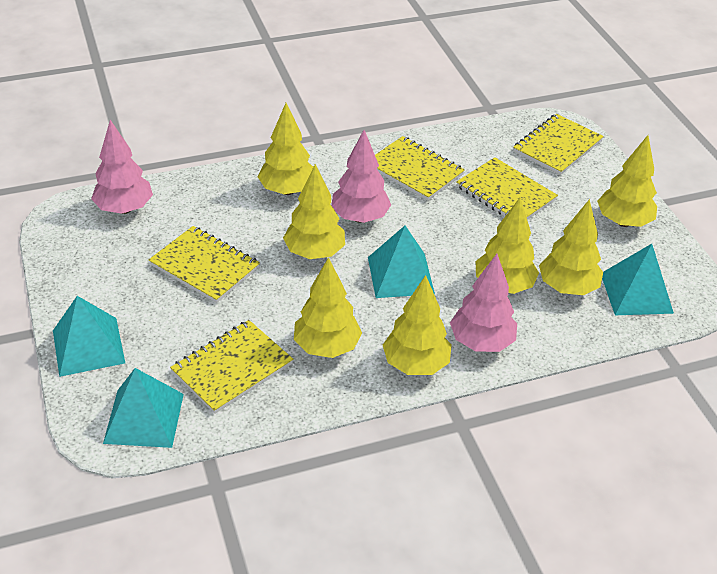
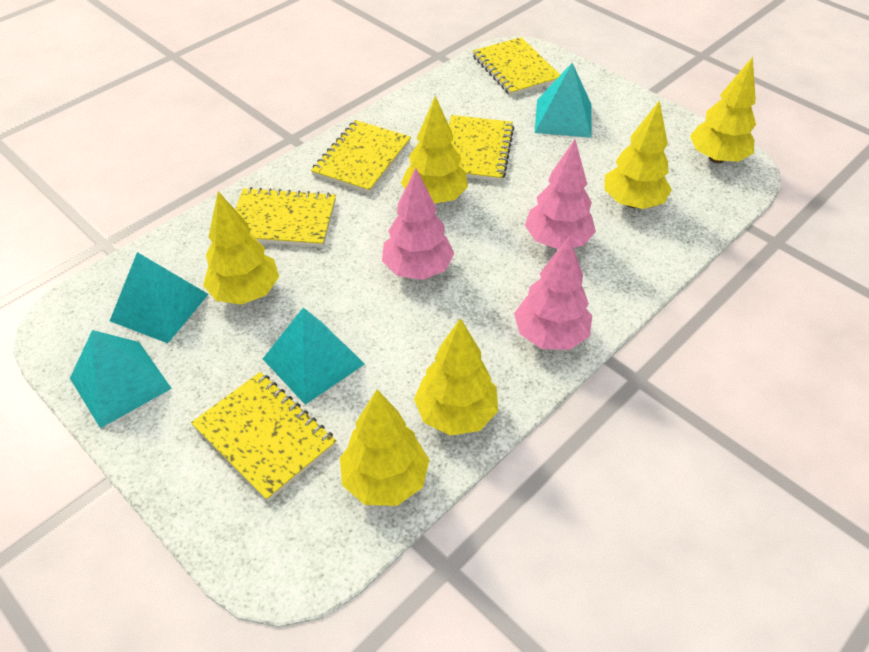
yellow tree: 7 -> 6

